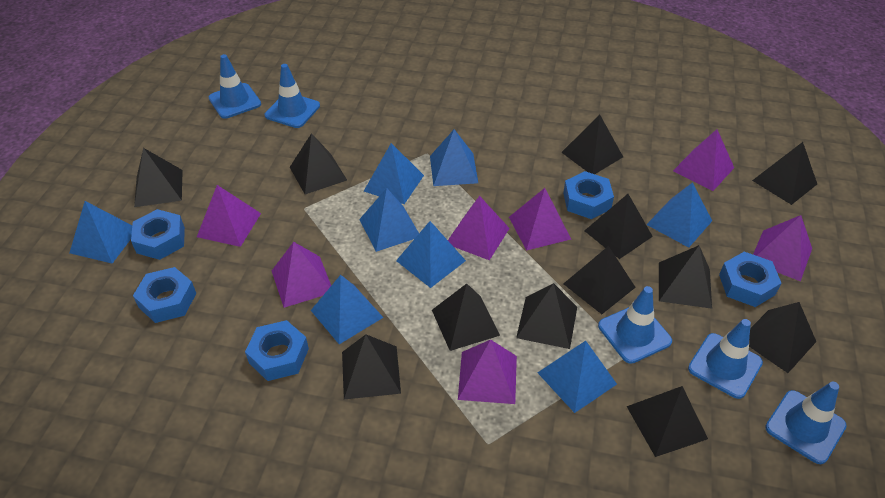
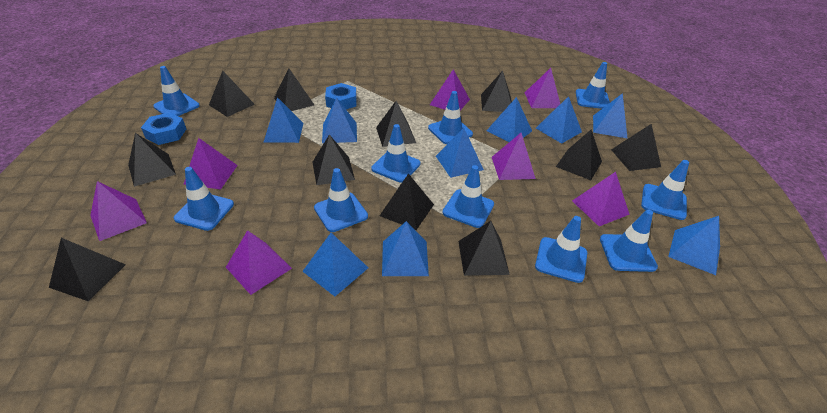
black pyramid: 12 -> 11
blue nut: 5 -> 2
blue pyramid: 8 -> 9
blue traffic cone: 5 -> 10

